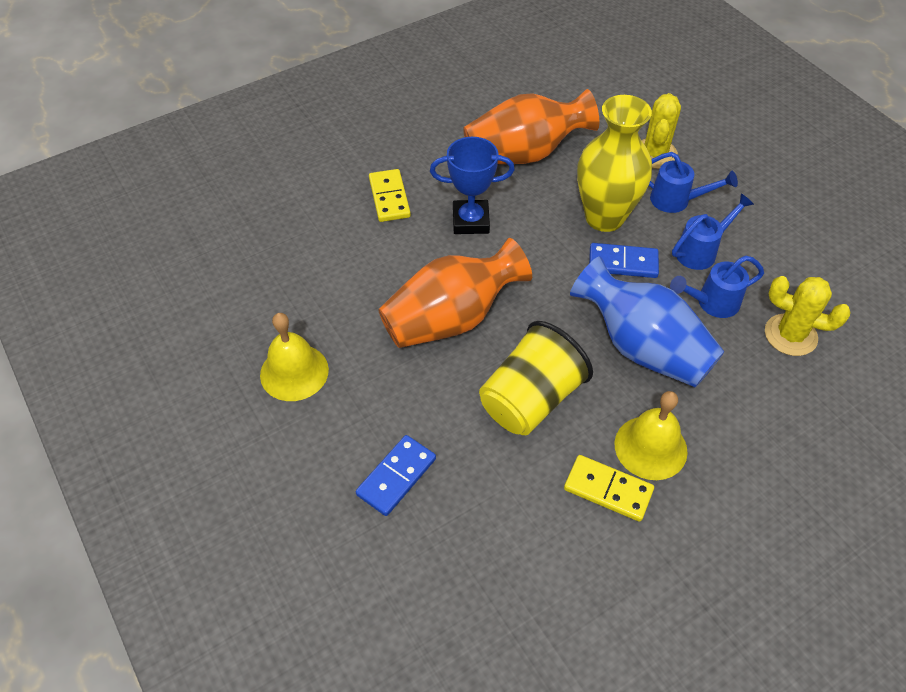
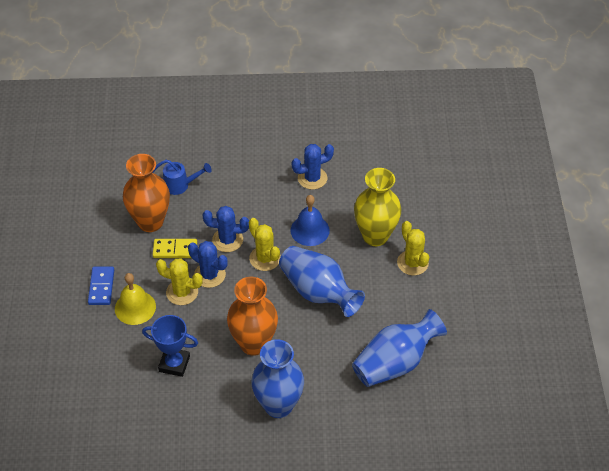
blue bell: 0 -> 1
blue cactus: 0 -> 3
blue domino: 2 -> 1
blue vase: 1 -> 3
blue watering can: 3 -> 1
yellow bell: 2 -> 1
yellow cactus: 2 -> 3
yellow cup: 1 -> 0
yellow domino: 2 -> 1

